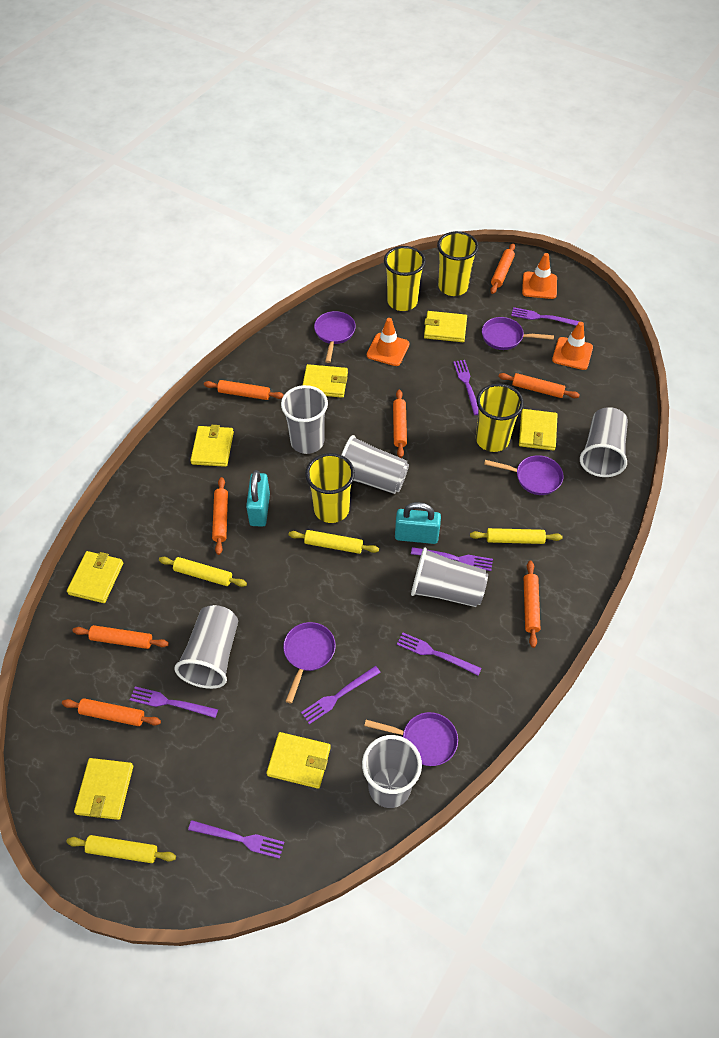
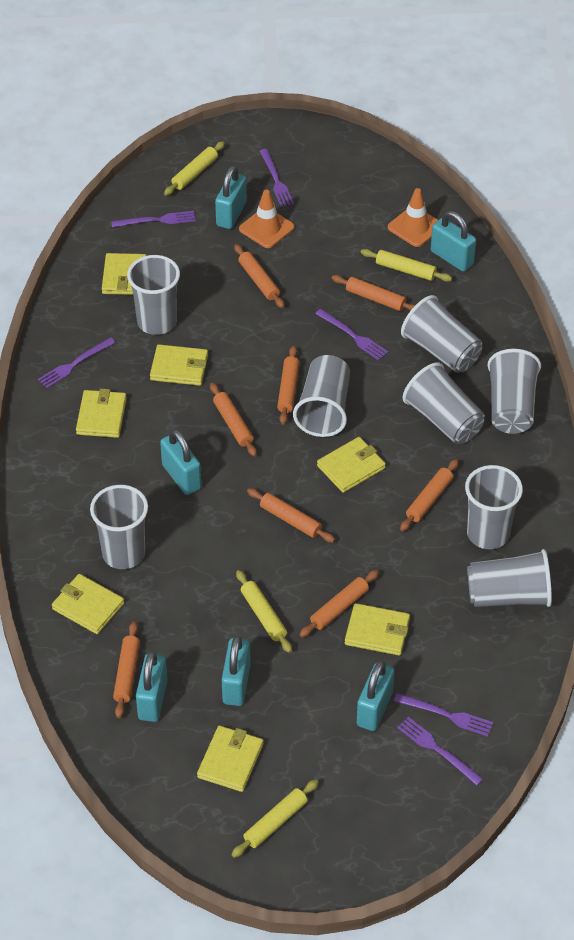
grey cup: 6 -> 8
orange traffic cone: 3 -> 2
purple fork: 7 -> 6
purple pan: 5 -> 0
turquoise padlock: 2 -> 6
yellow cup: 4 -> 0

